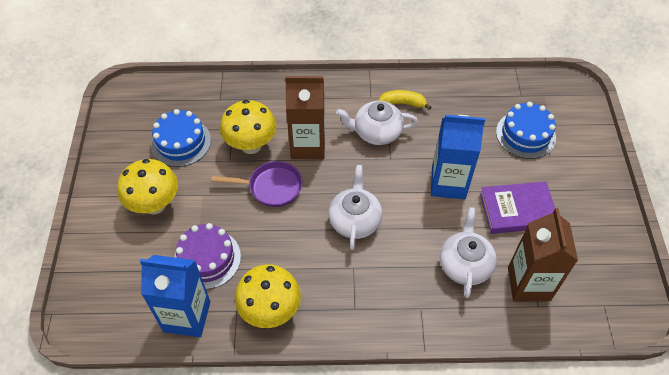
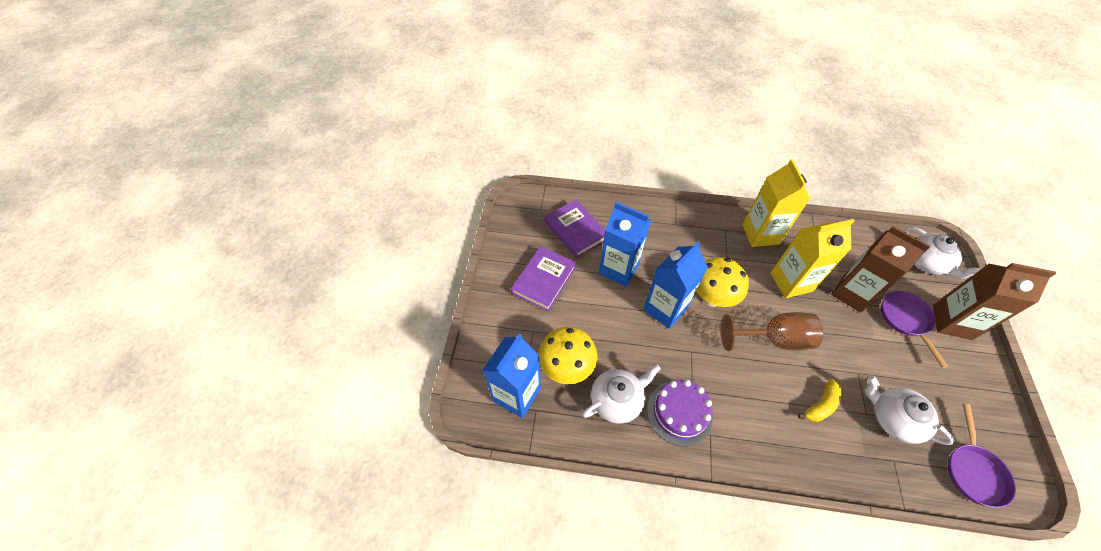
blue cake: 2 -> 0
blue carton: 2 -> 3
brown goblet: 0 -> 1
purple book: 1 -> 2
purple pan: 1 -> 2
yellow carton: 0 -> 2
yellow mushroom: 3 -> 2

